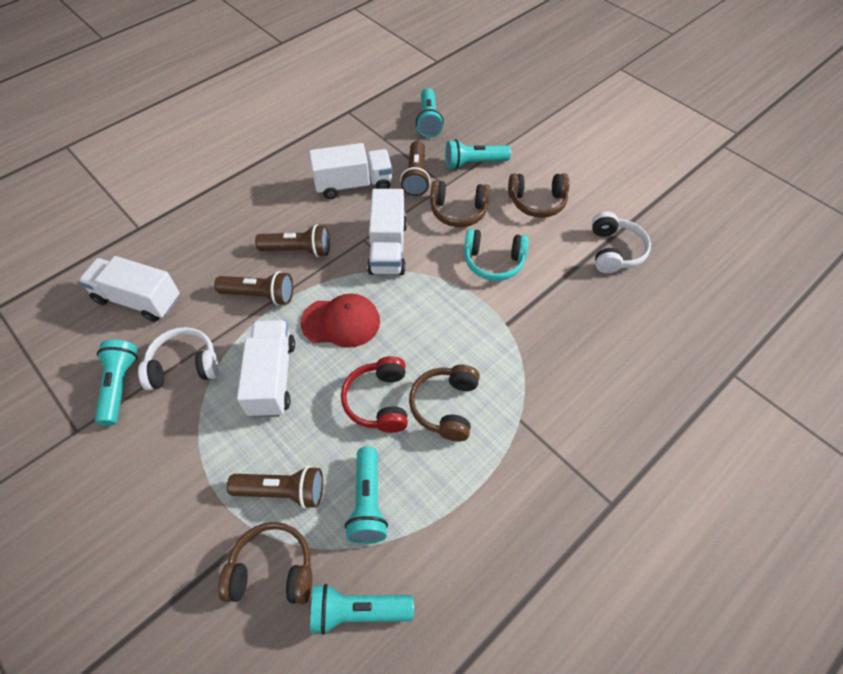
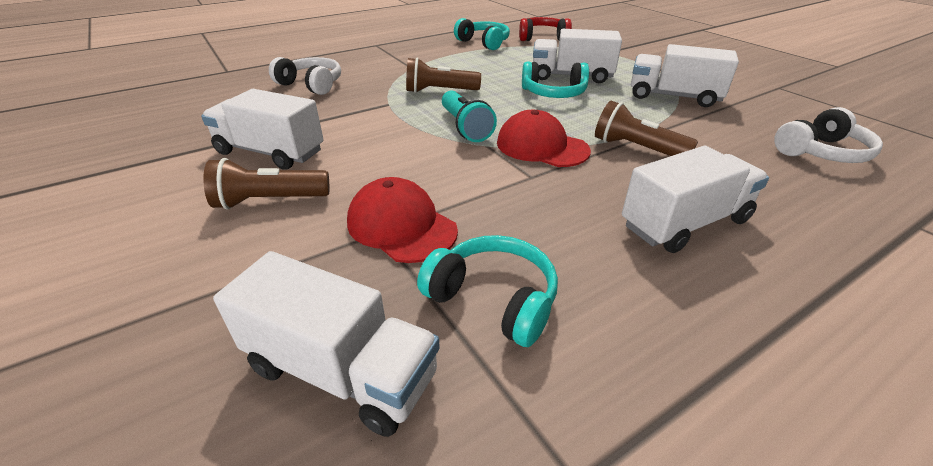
brown flashlight: 4 -> 3
brown headphones: 4 -> 0
red cap: 1 -> 2
turquoise flashlight: 5 -> 1
turquoise headphones: 1 -> 3
white truck: 4 -> 5

